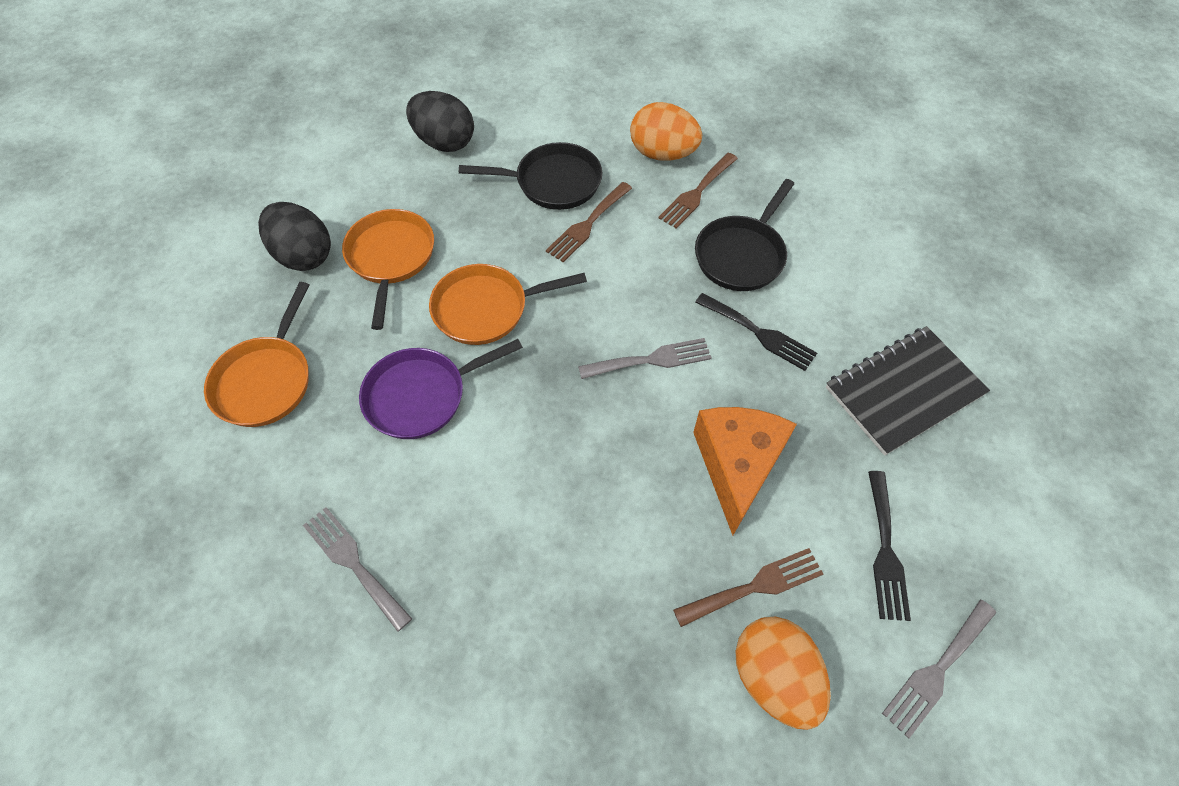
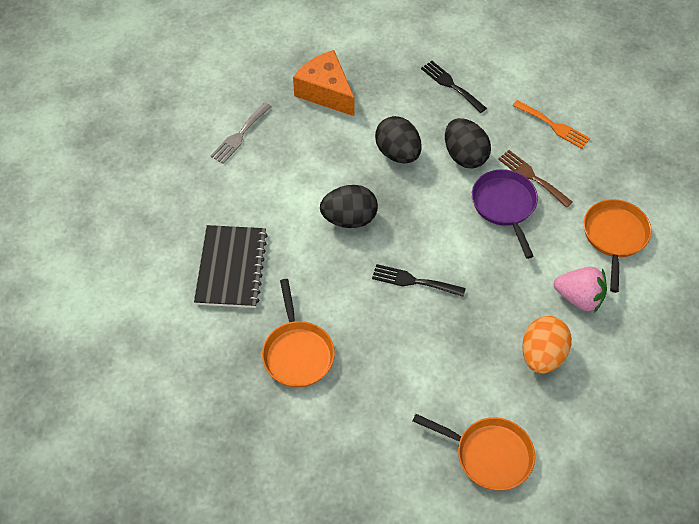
black egg: 2 -> 3
black pan: 2 -> 0
brown fork: 3 -> 1
grey fork: 3 -> 1
orange egg: 2 -> 1
orange fork: 0 -> 1
pink strawberry: 0 -> 1

